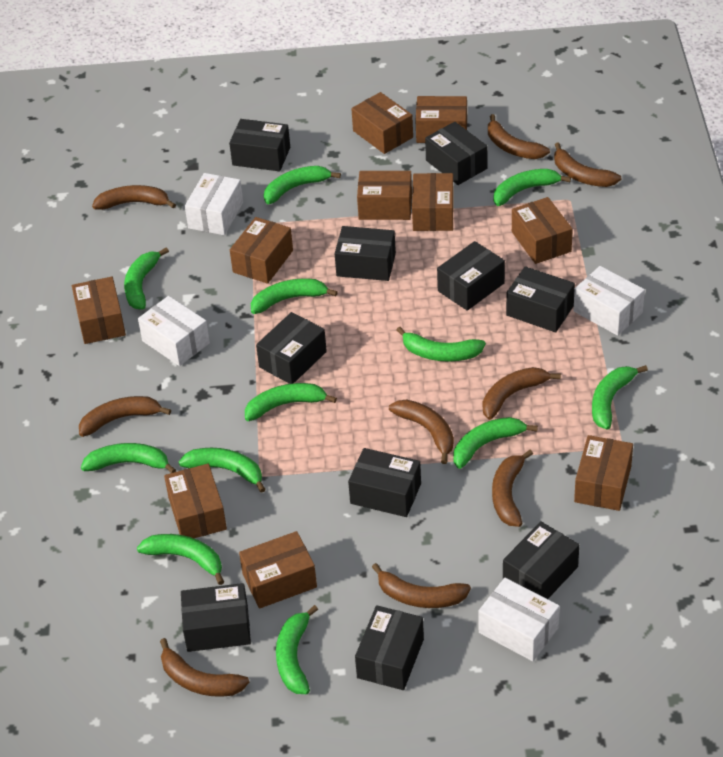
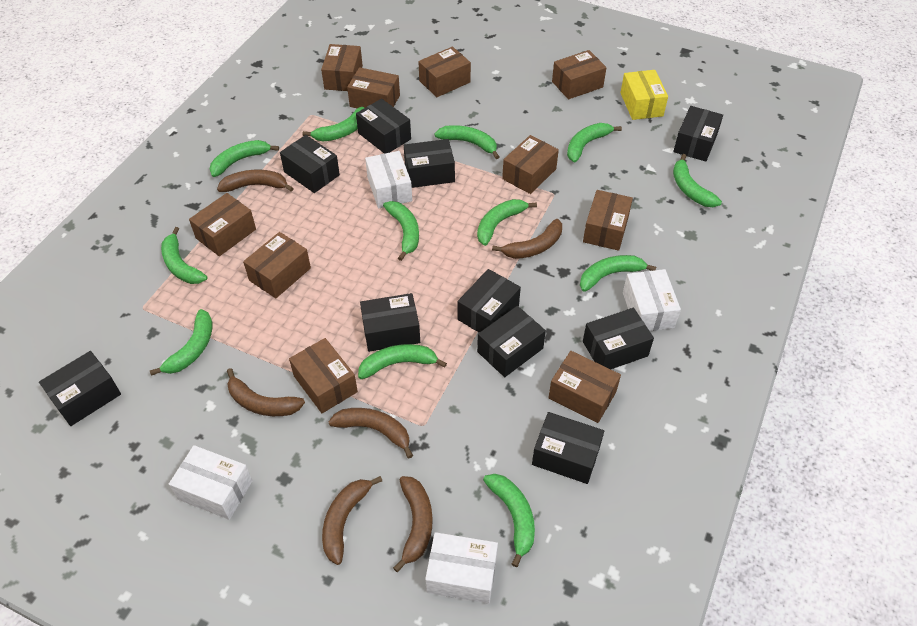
brown banana: 9 -> 6
yellow box: 0 -> 1

